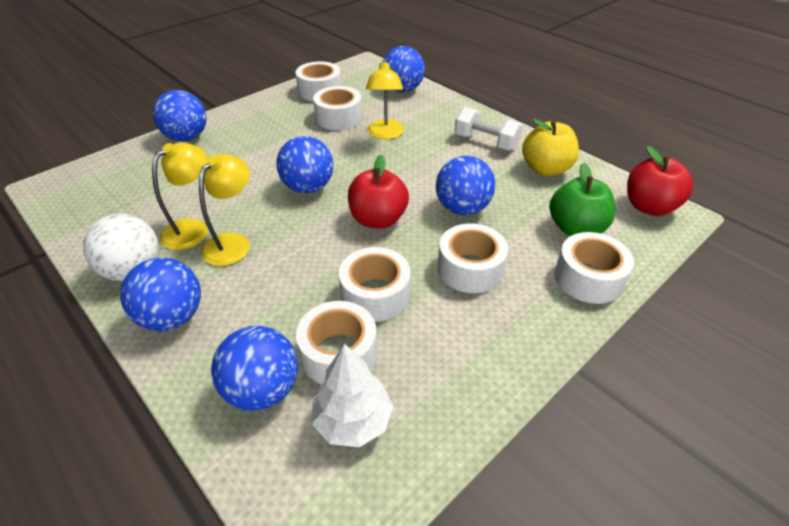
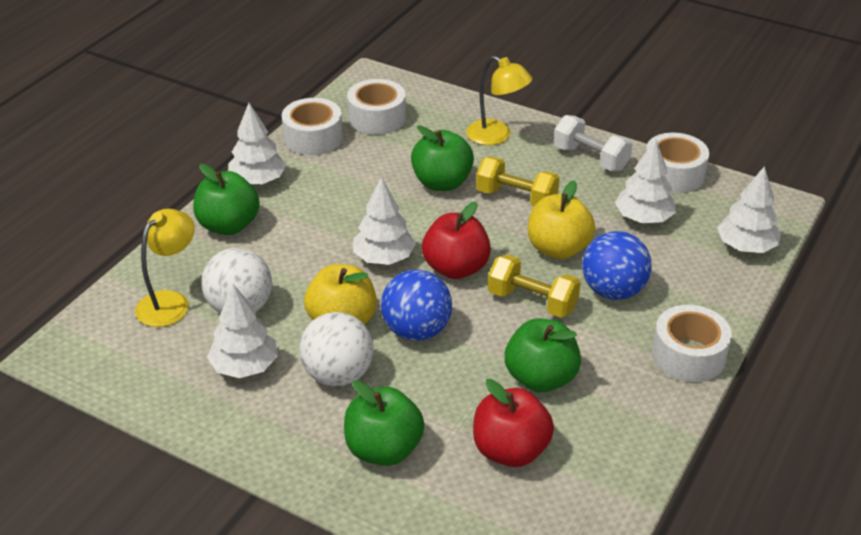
blue ball: 6 -> 2
green apple: 1 -> 4
white ball: 1 -> 2
white tape: 6 -> 4
white tree: 1 -> 5
yellow apple: 1 -> 2
yellow dumbbell: 0 -> 2
yellow lamp: 3 -> 2

